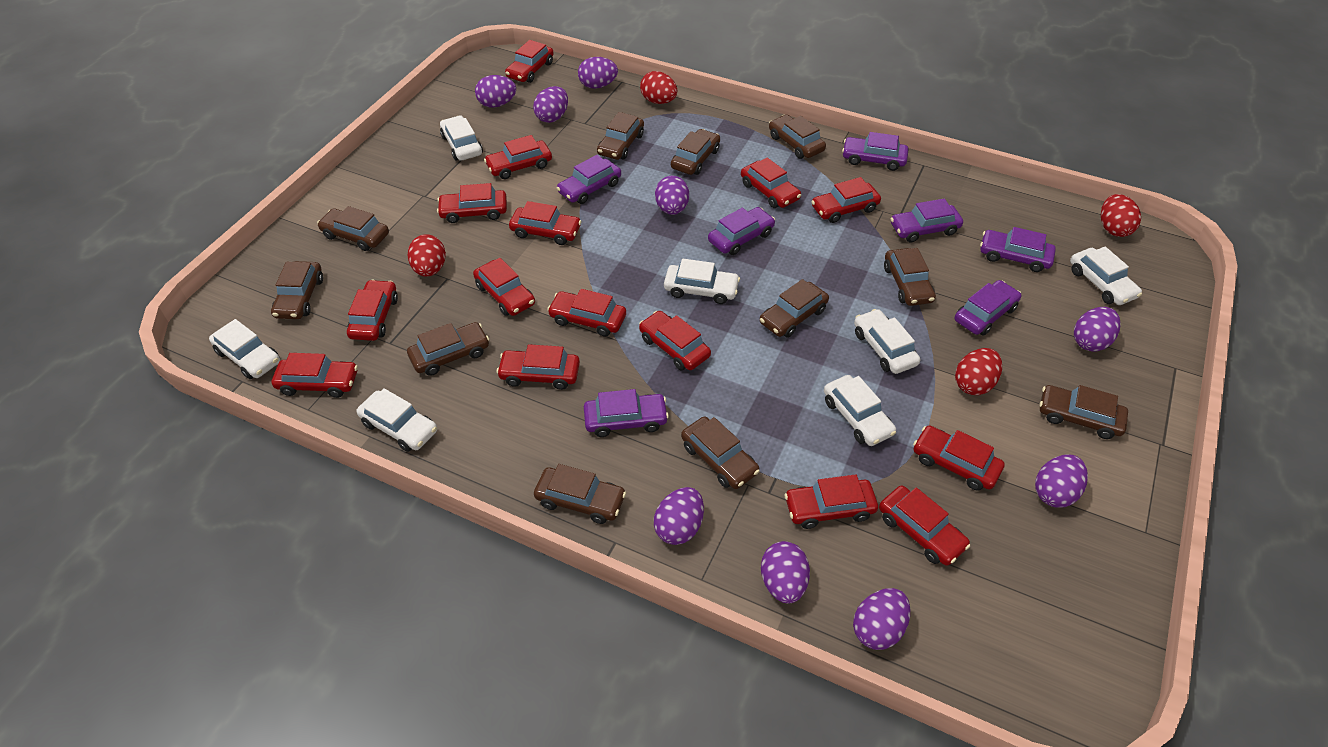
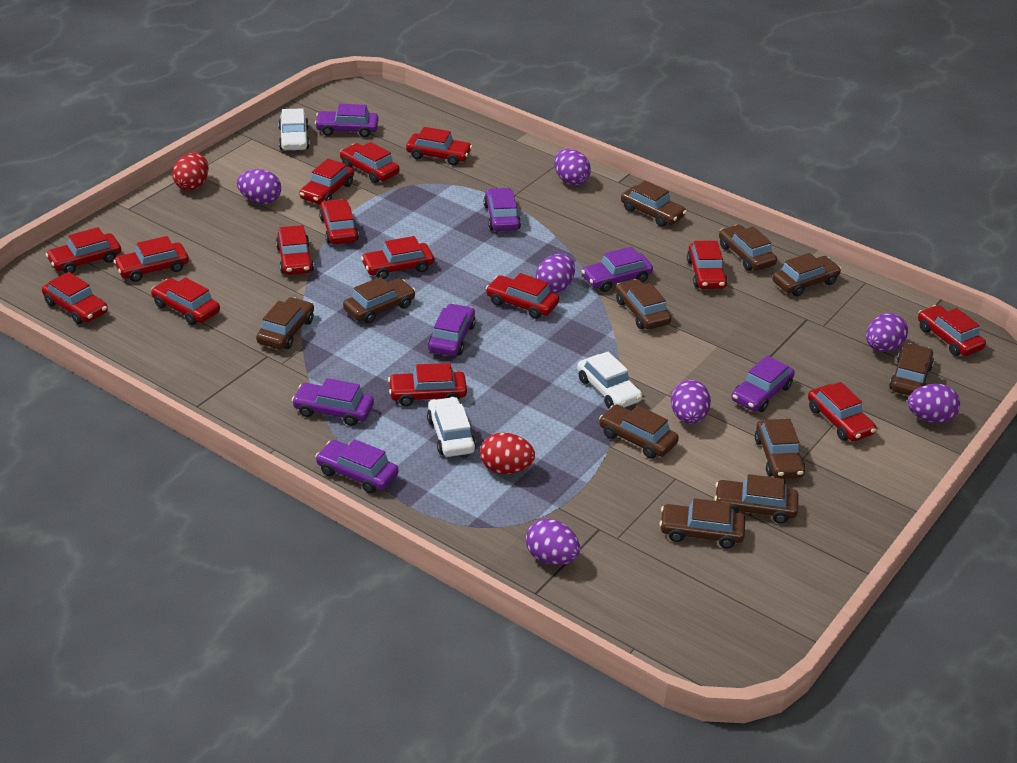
purple egg: 9 -> 7
red egg: 4 -> 2
white car: 7 -> 3

